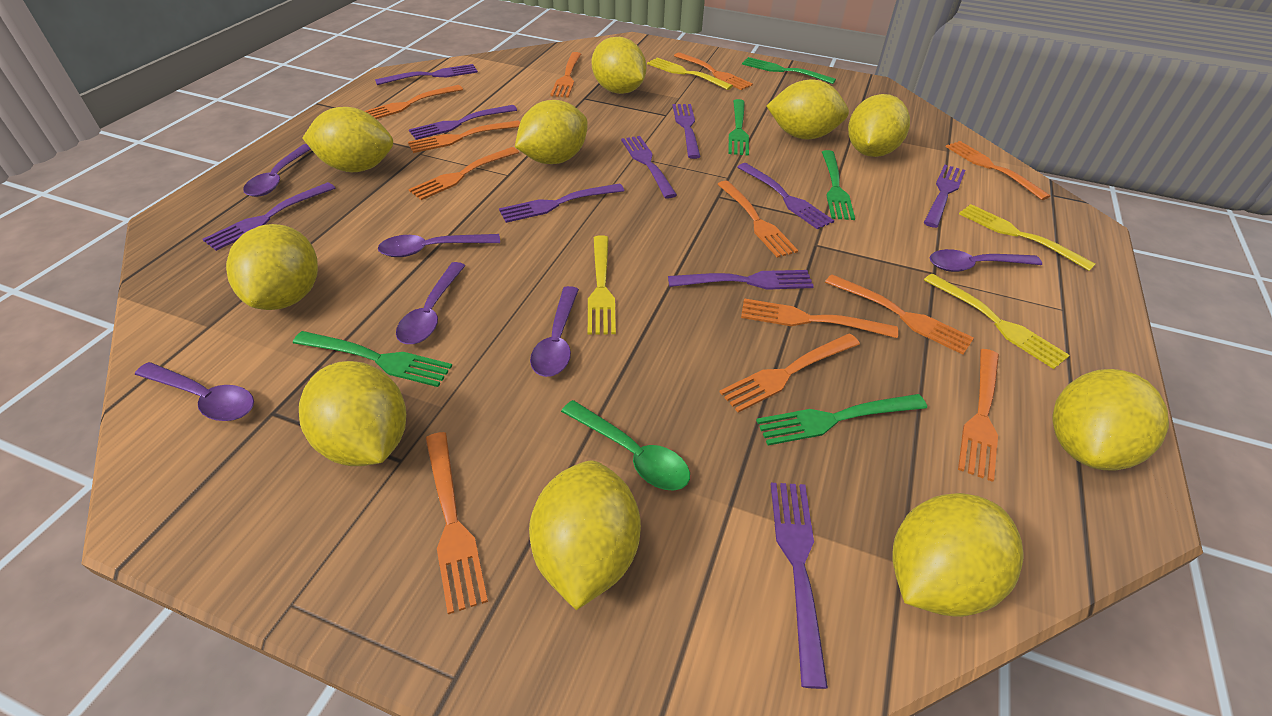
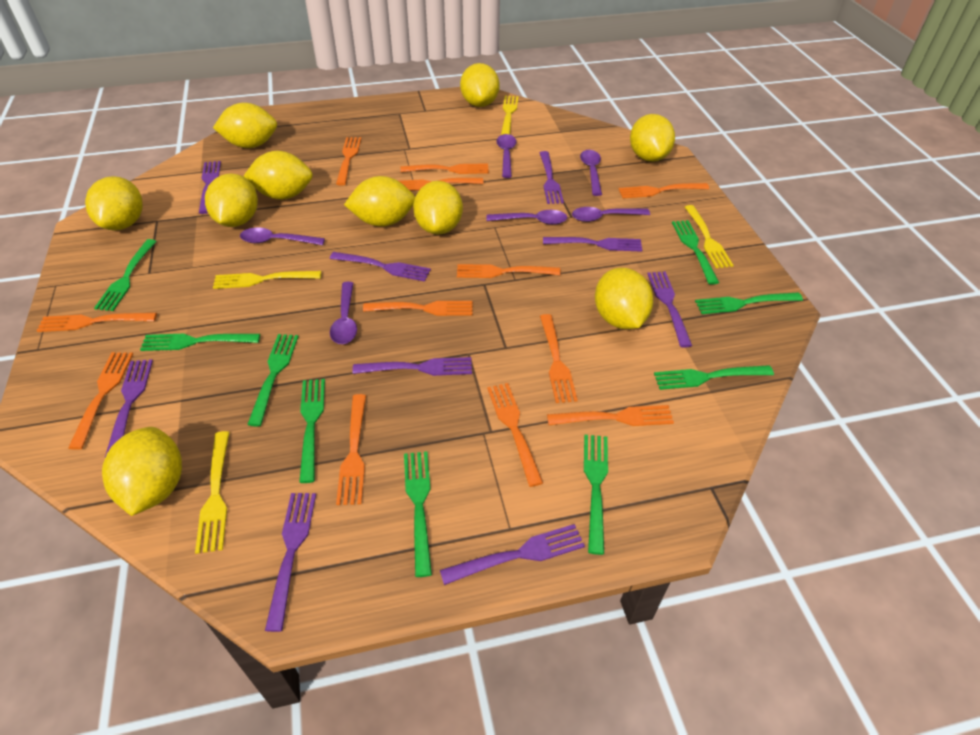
green fork: 5 -> 9
green spoon: 1 -> 0
purple fork: 10 -> 9

